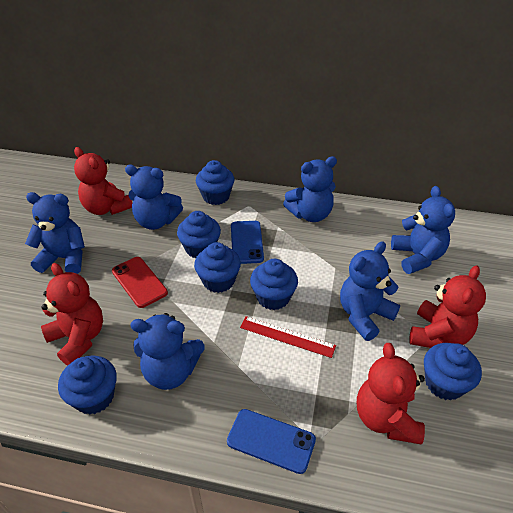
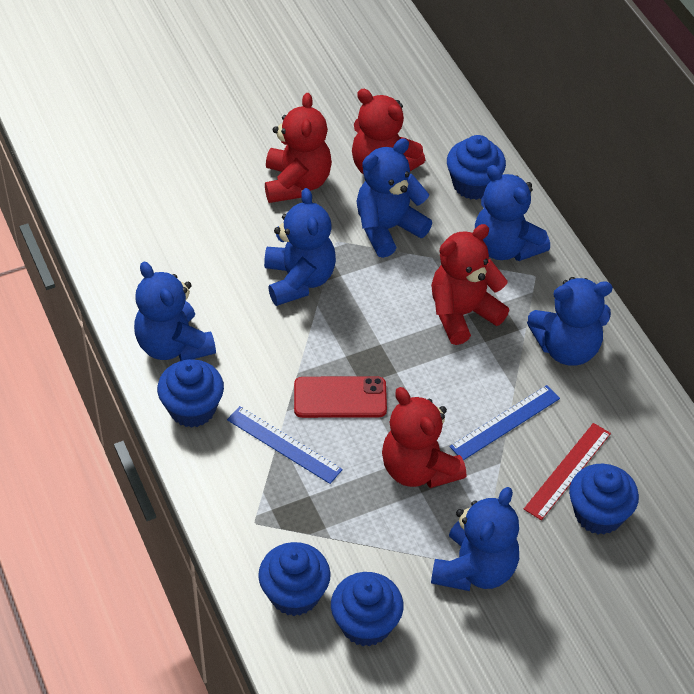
blue cupcake: 6 -> 5
blue phone: 2 -> 0
blue ruler: 0 -> 2

